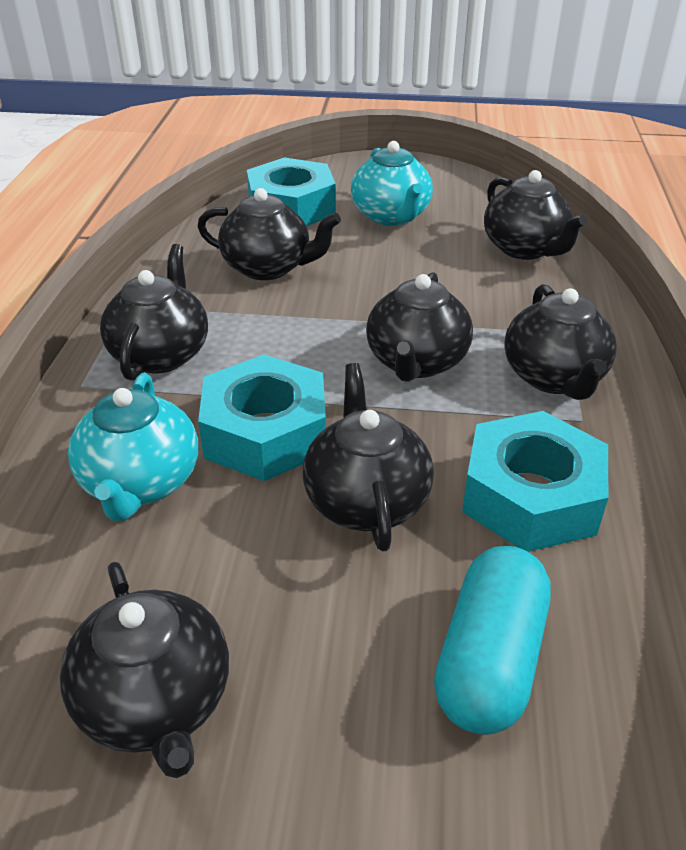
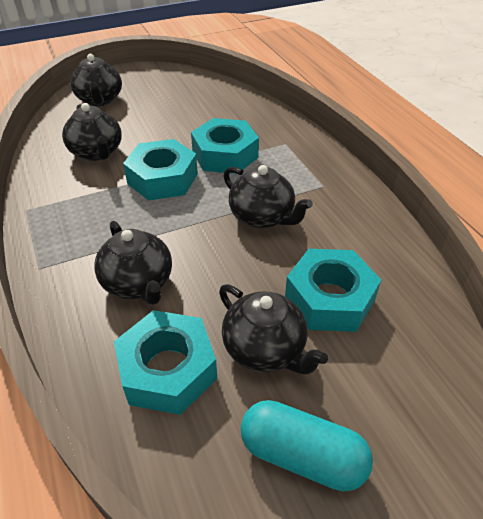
black teapot: 7 -> 5
turquoise nut: 3 -> 4
turquoise teapot: 2 -> 0

